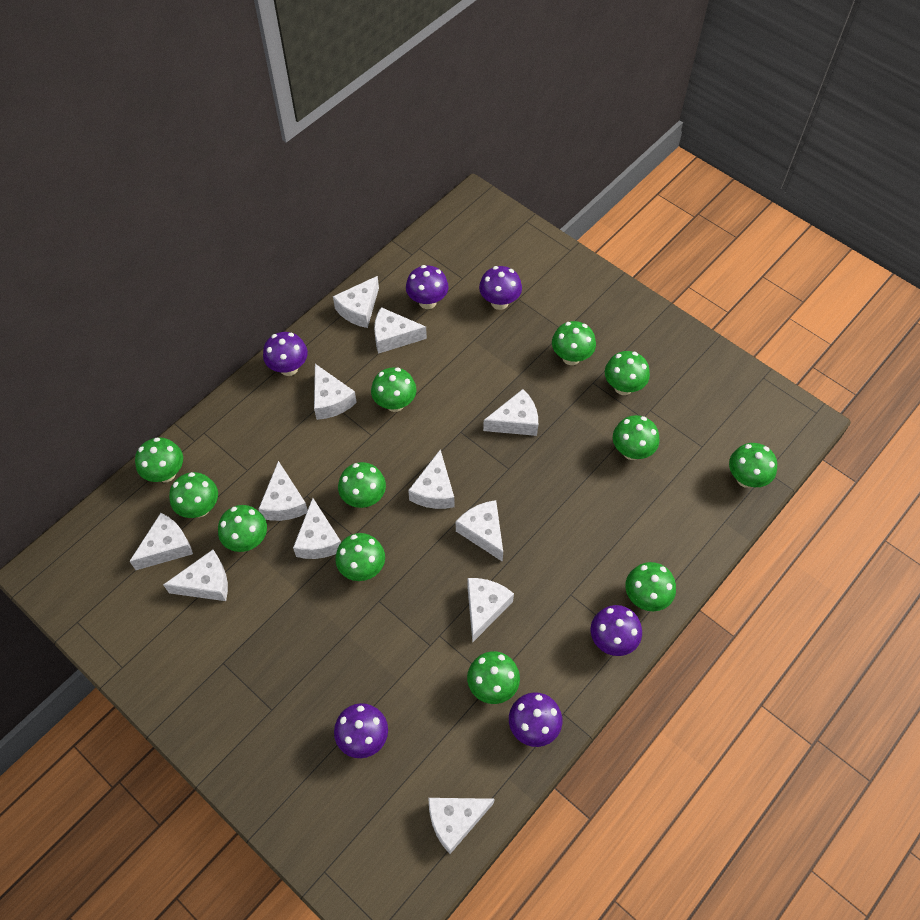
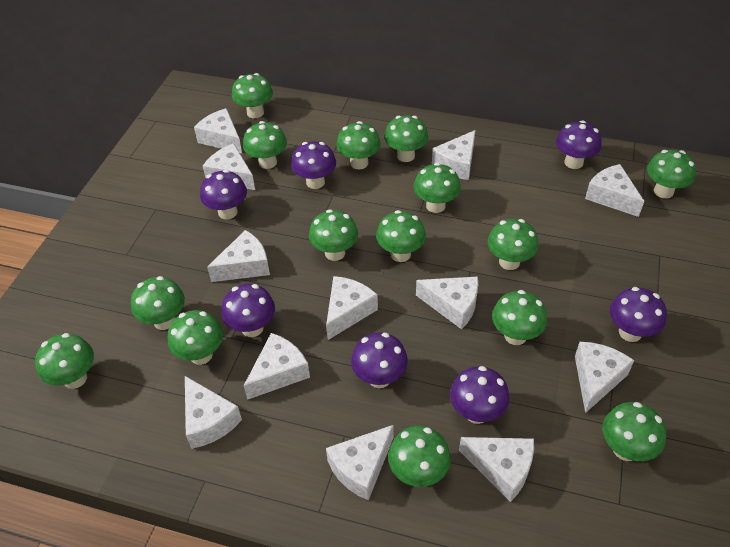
green mushroom: 12 -> 15
purple mushroom: 6 -> 7

